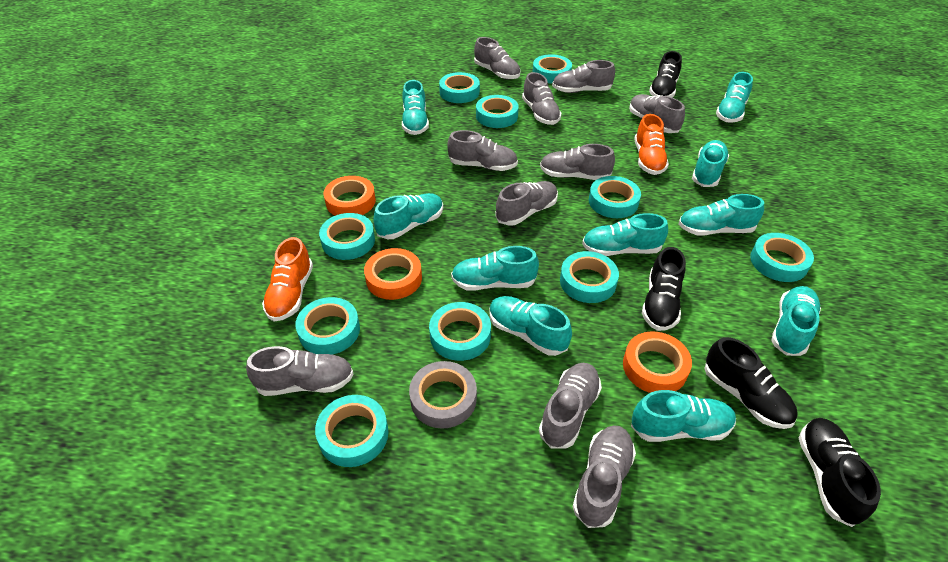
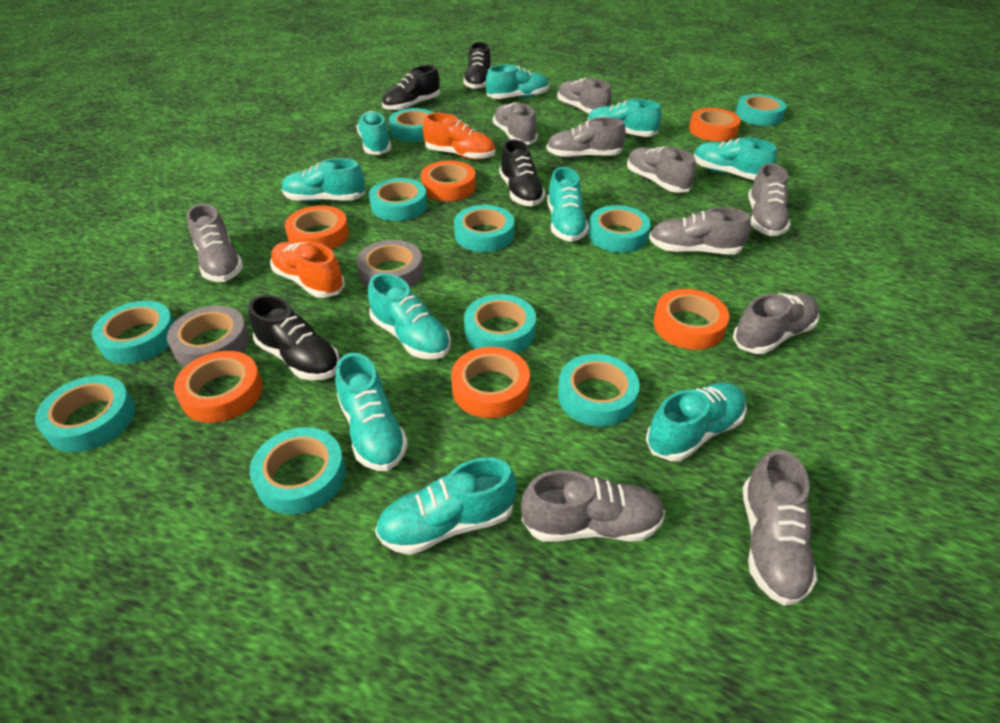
grey tape: 1 -> 2
orange tape: 3 -> 6

